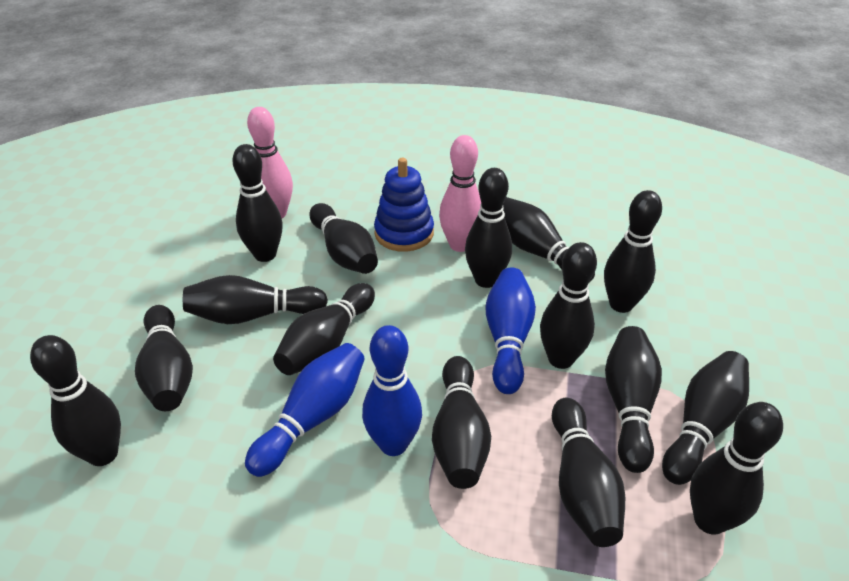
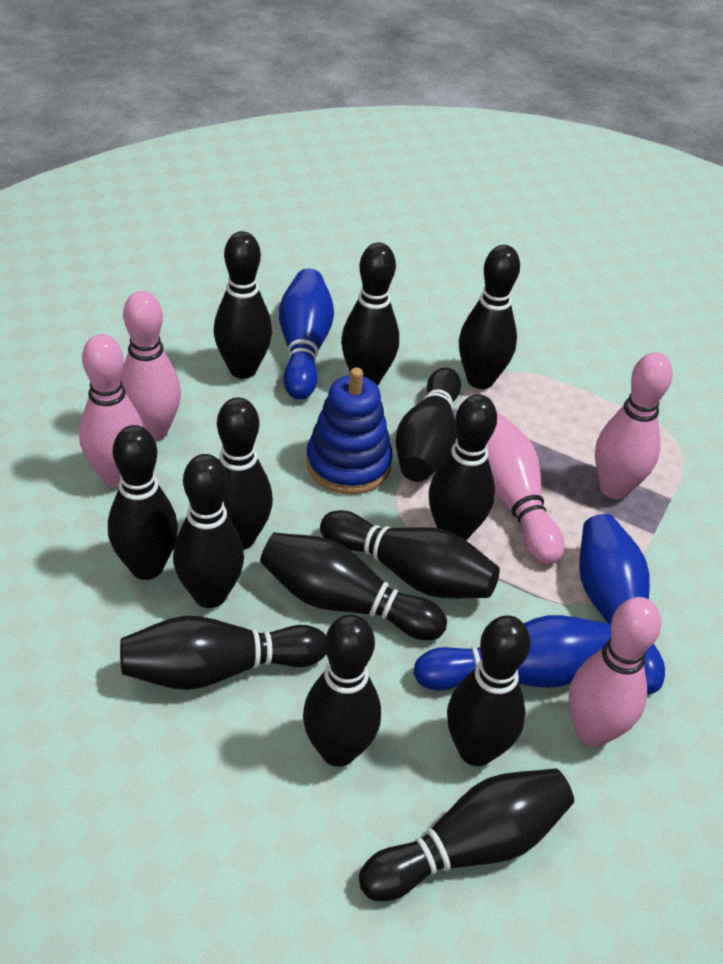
black bowling pin: 15 -> 14
pink bowling pin: 2 -> 5

